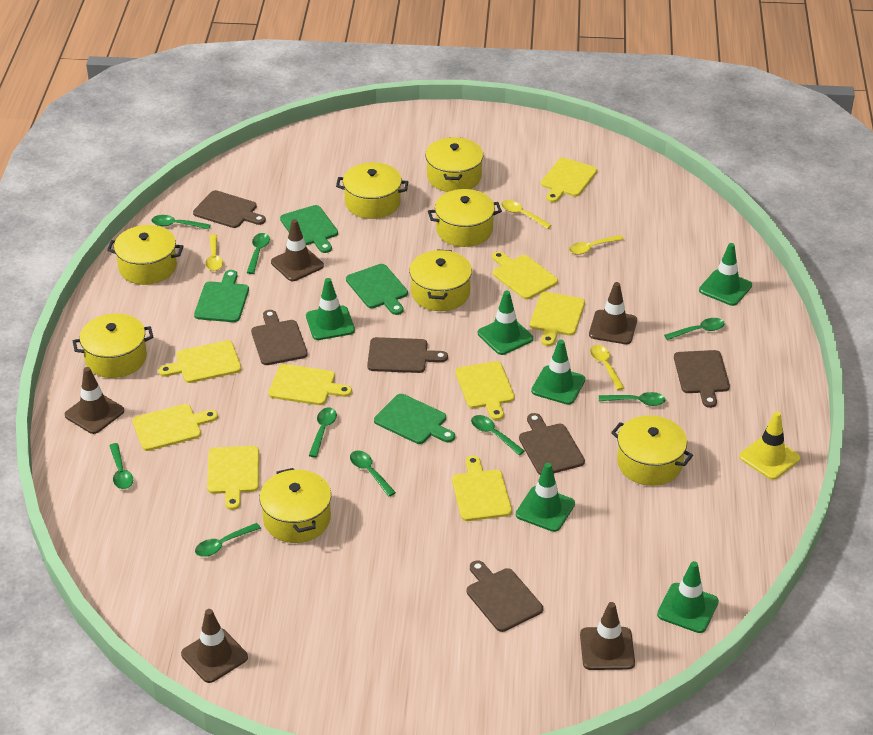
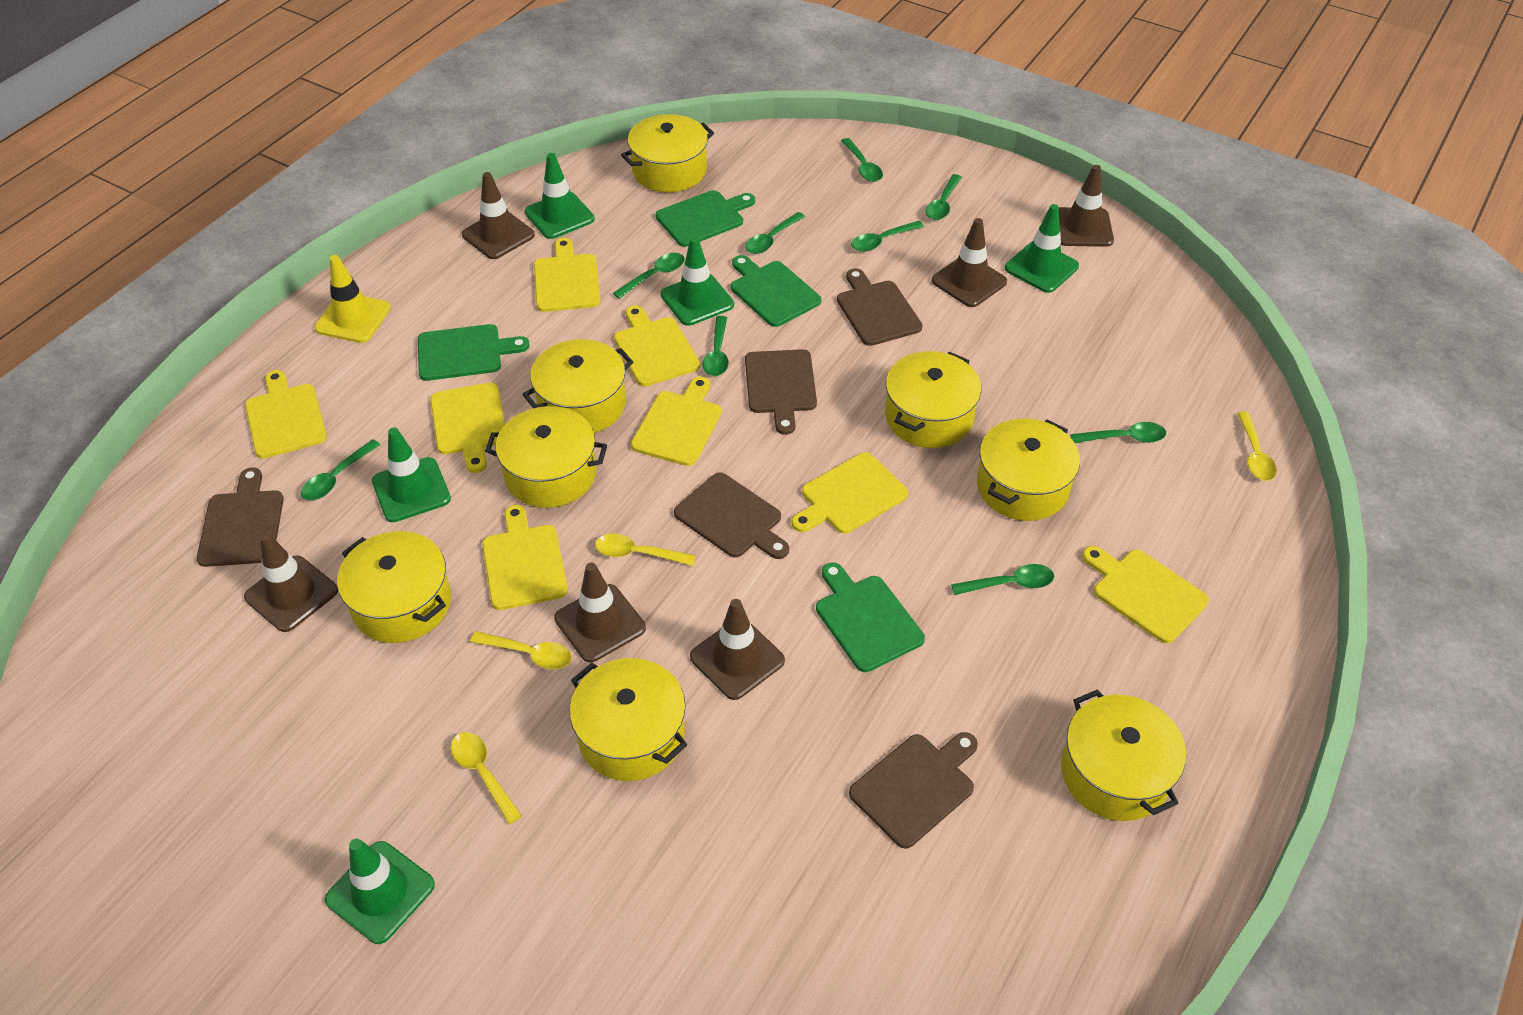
brown cutting board: 6 -> 5
brown traffic cone: 5 -> 6
green traffic cone: 6 -> 5
yellow cutting board: 9 -> 8

